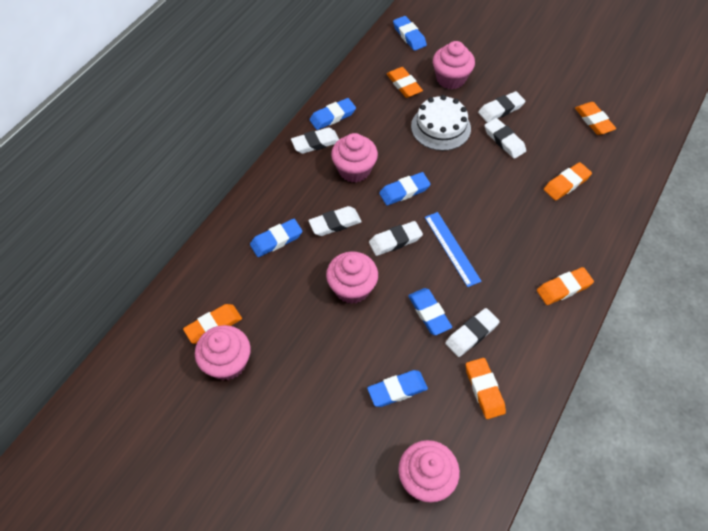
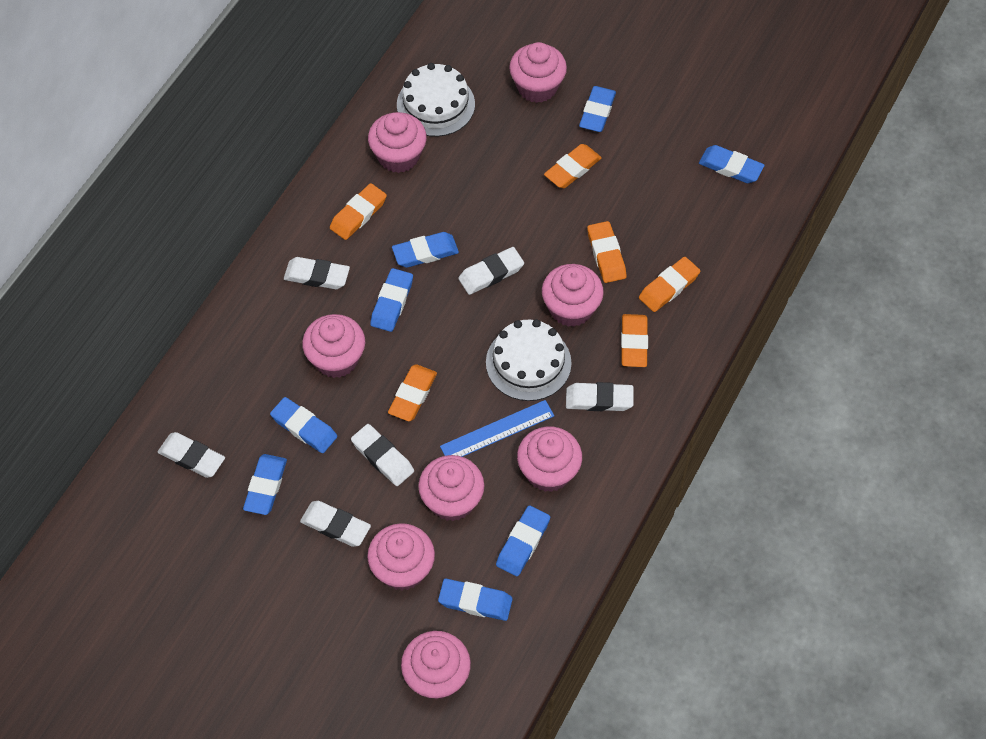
blue eraser: 6 -> 8
pink cupcake: 5 -> 8
white cake: 1 -> 2

